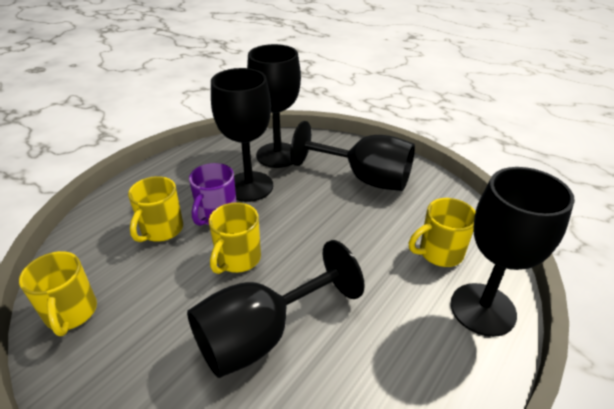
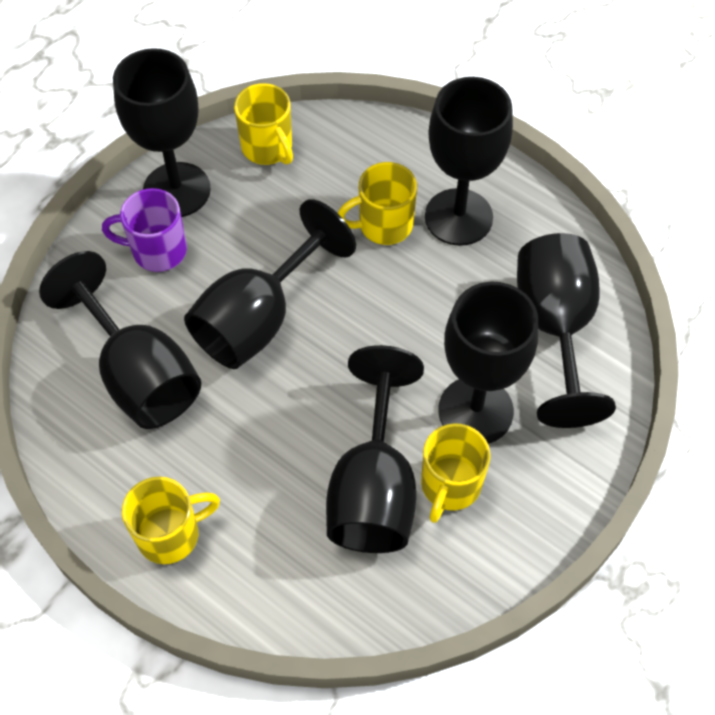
black goblet: 5 -> 7

